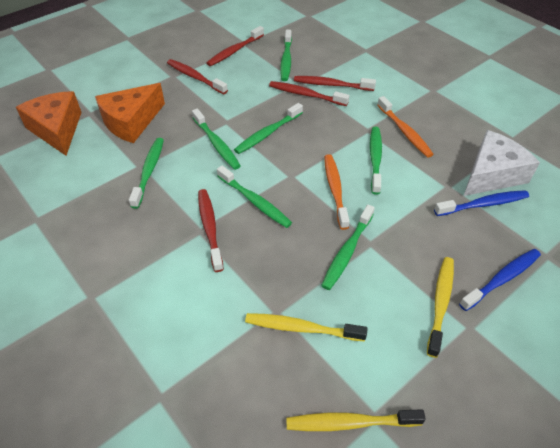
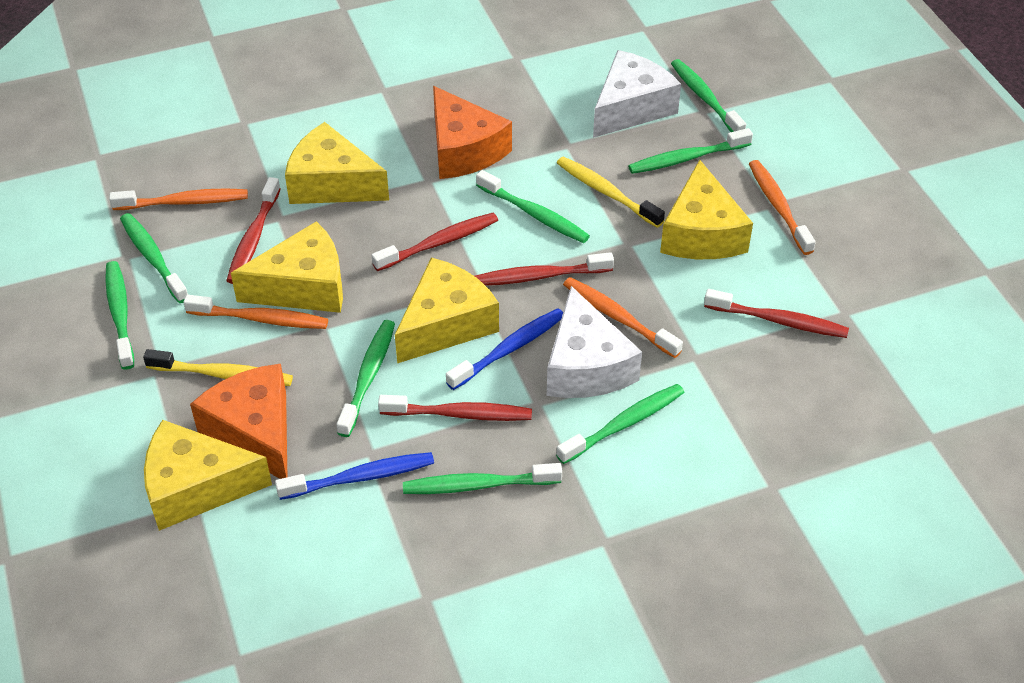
green toothbrush: 7 -> 8
orange toothbrush: 2 -> 4
white cheese: 1 -> 2
yellow cheese: 0 -> 5
yellow toothbrush: 3 -> 2

